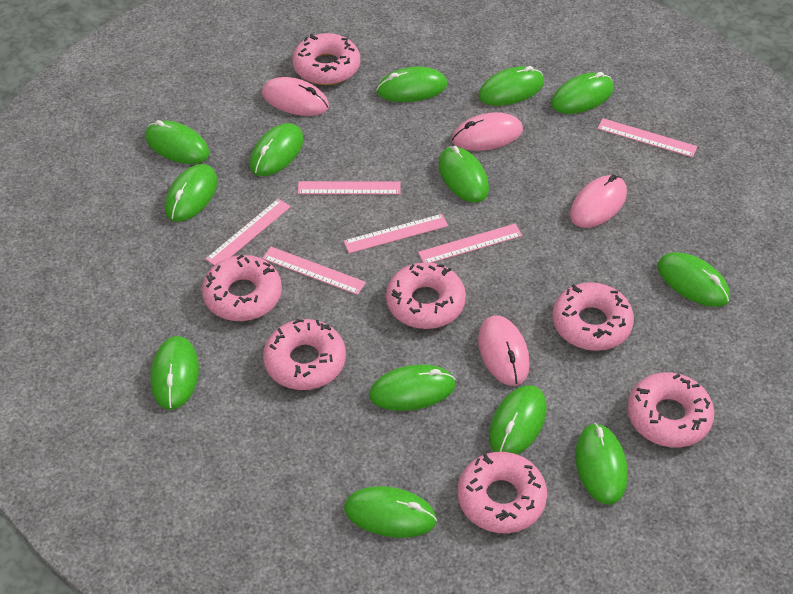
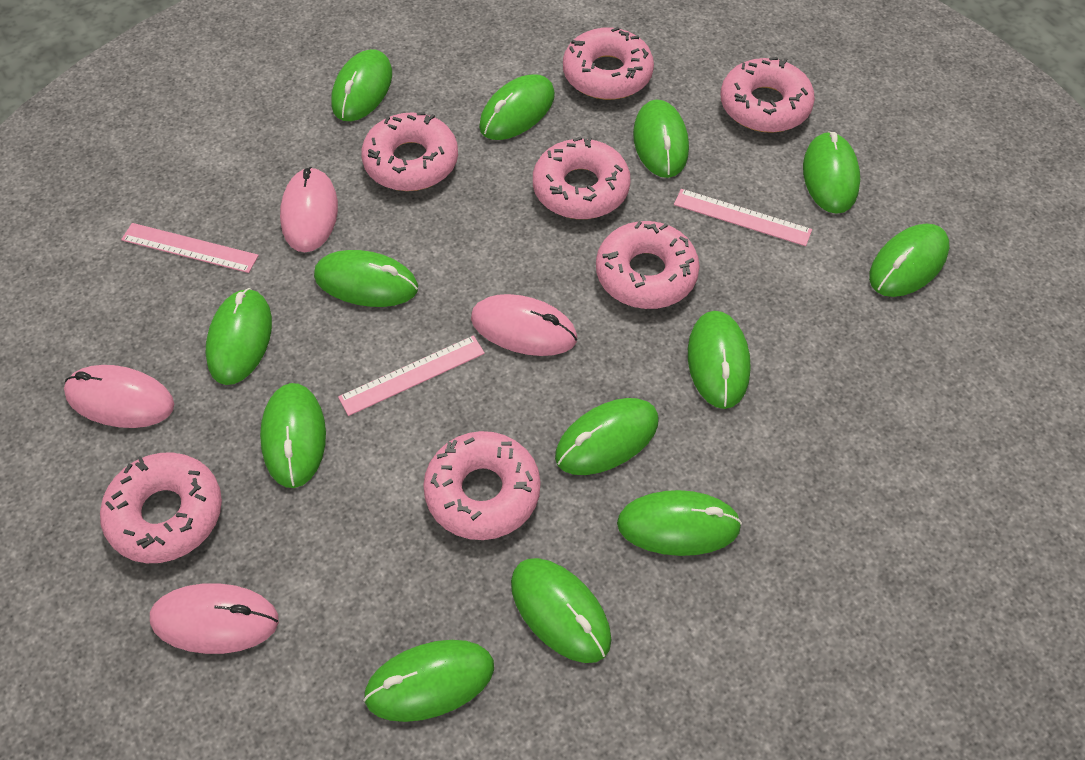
pink ruler: 6 -> 3

